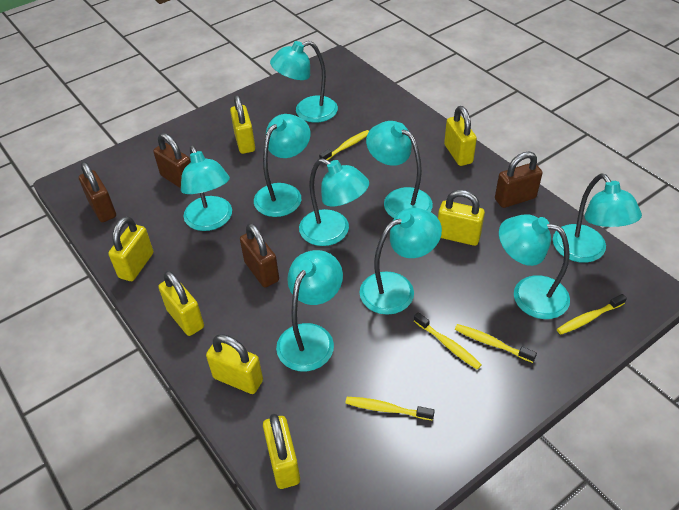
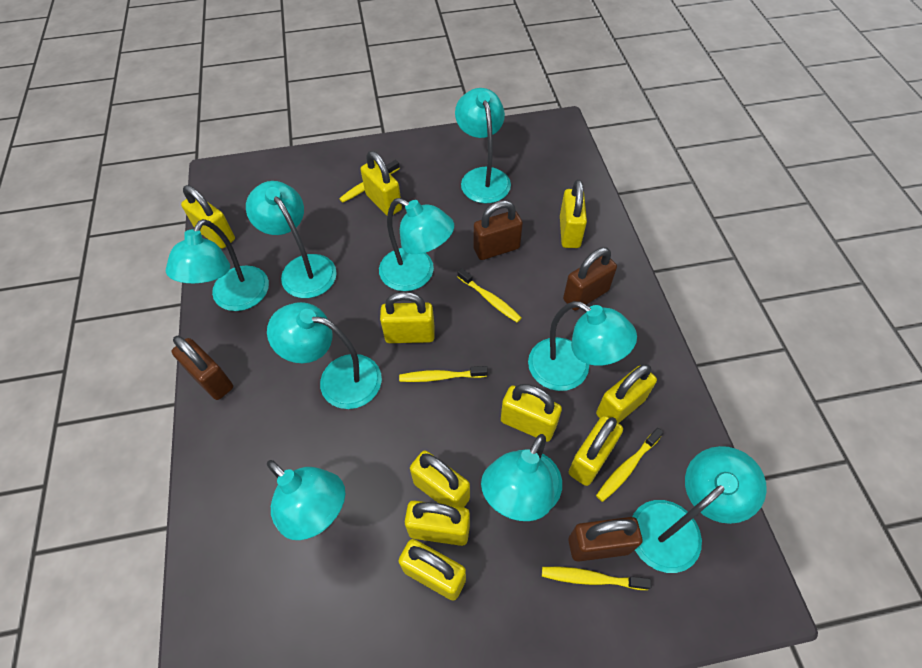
yellow padlock: 7 -> 10

